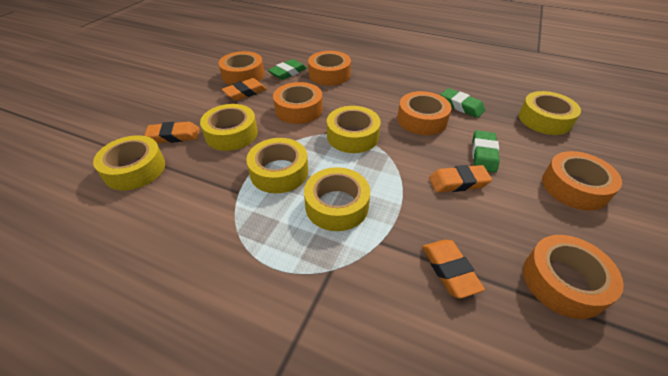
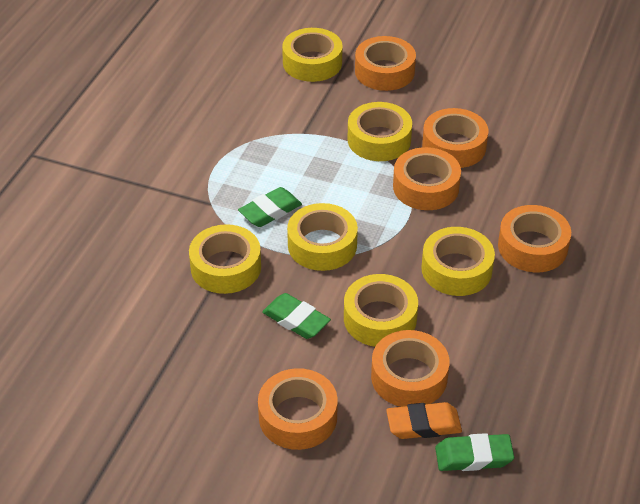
orange eraser: 4 -> 1

